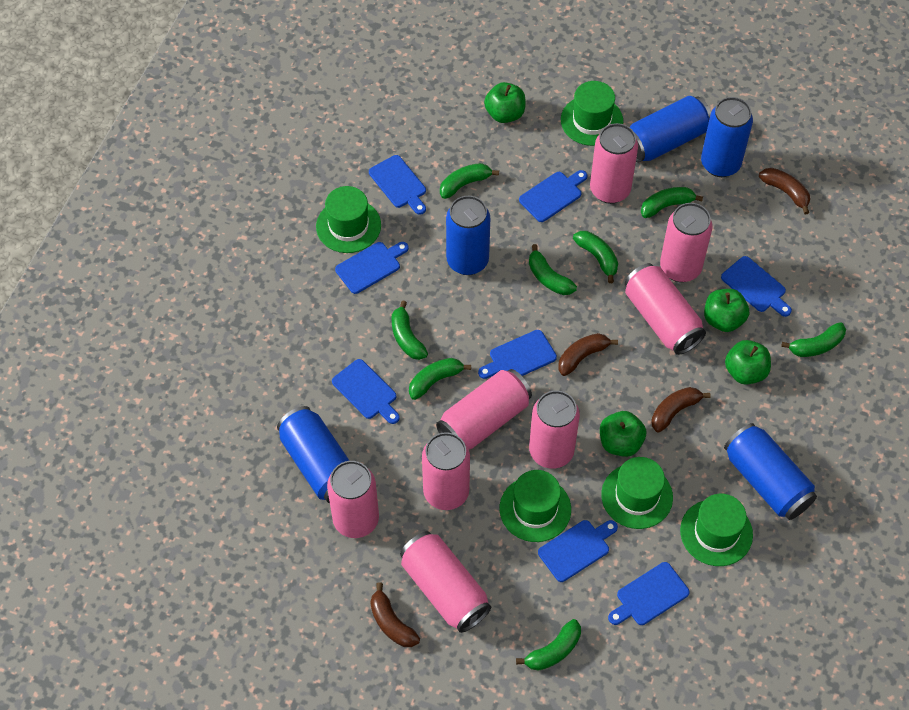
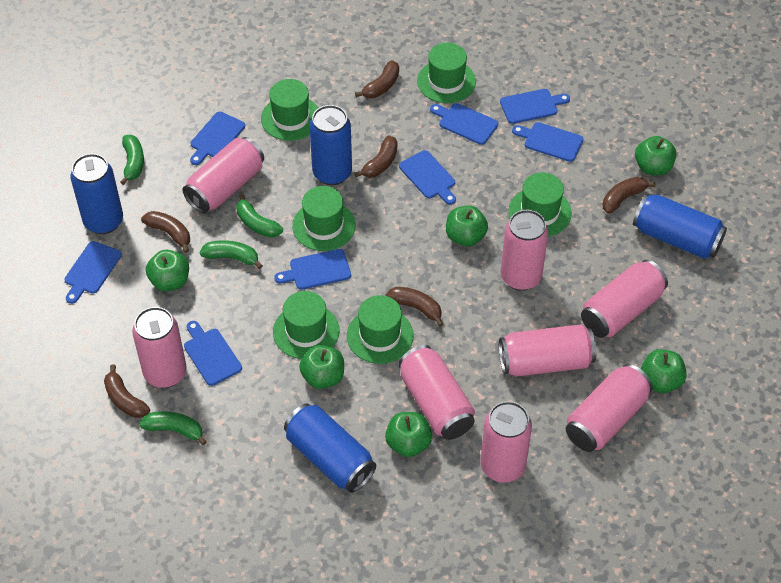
blue can: 5 -> 4
brown banana: 4 -> 6
green apple: 4 -> 6
green banana: 8 -> 4
green hat: 5 -> 6

